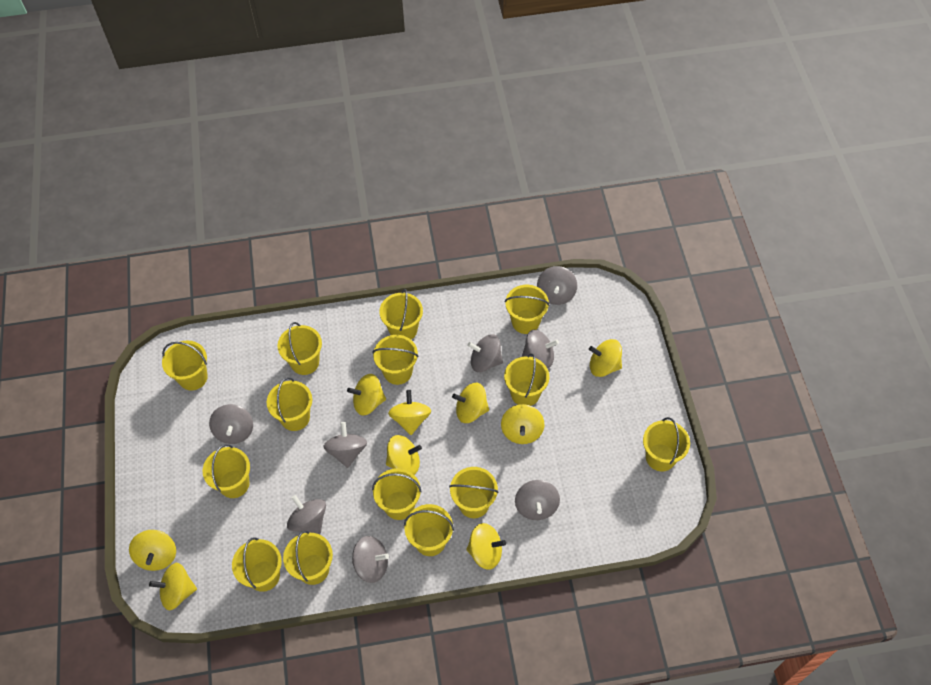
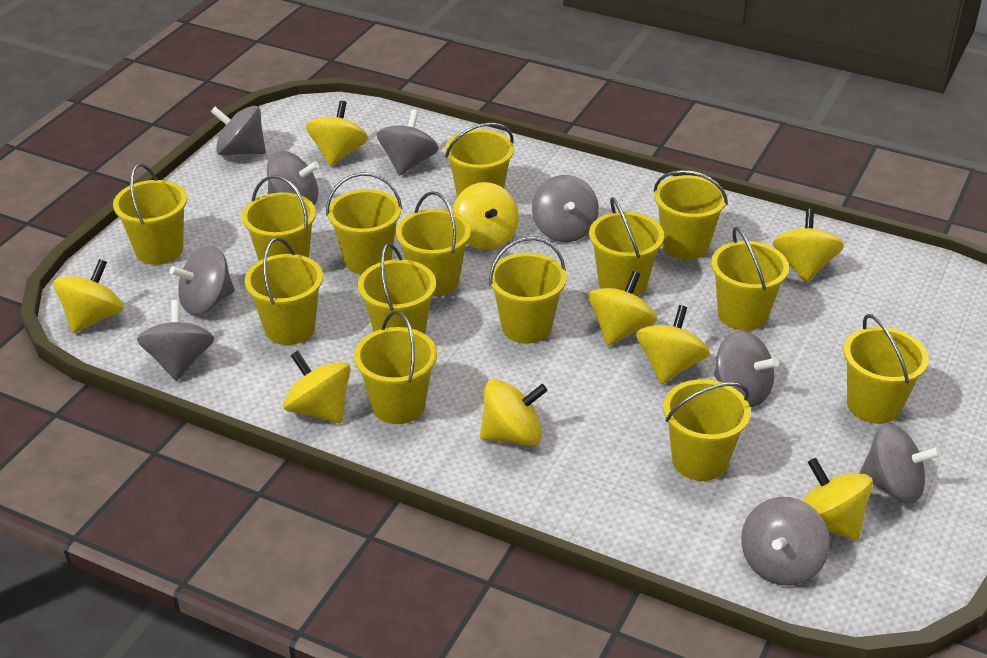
grey spinning top: 8 -> 9

